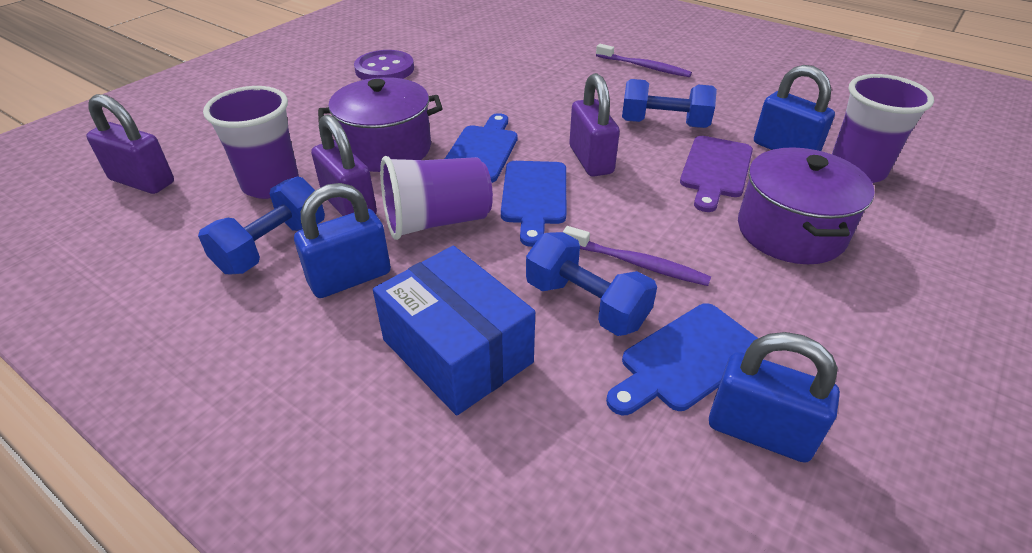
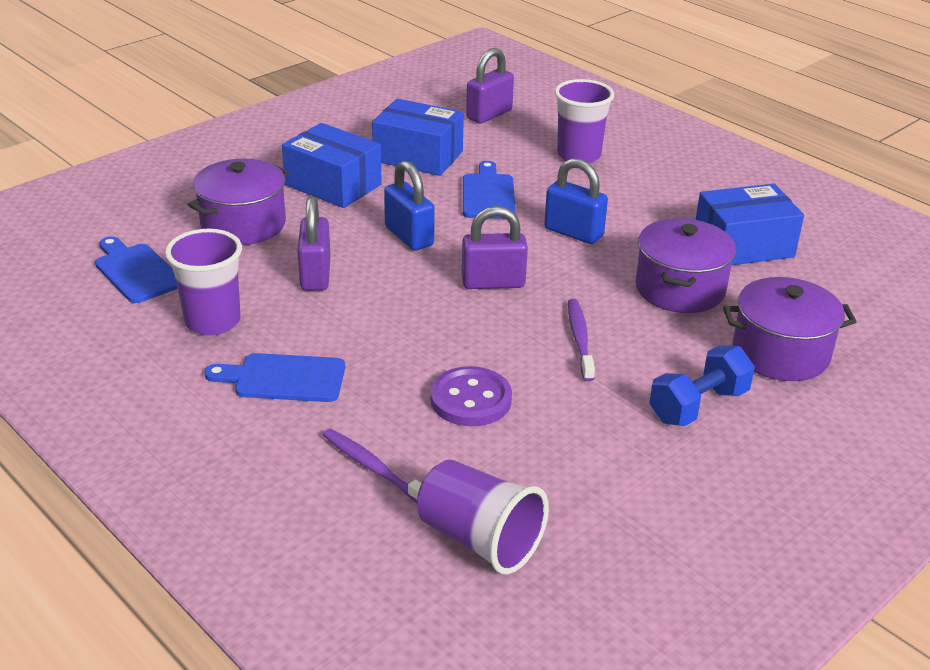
blue box: 1 -> 3
blue dumbbell: 3 -> 1
blue padlock: 3 -> 2
purple cutting board: 1 -> 0
purple pot: 2 -> 3

